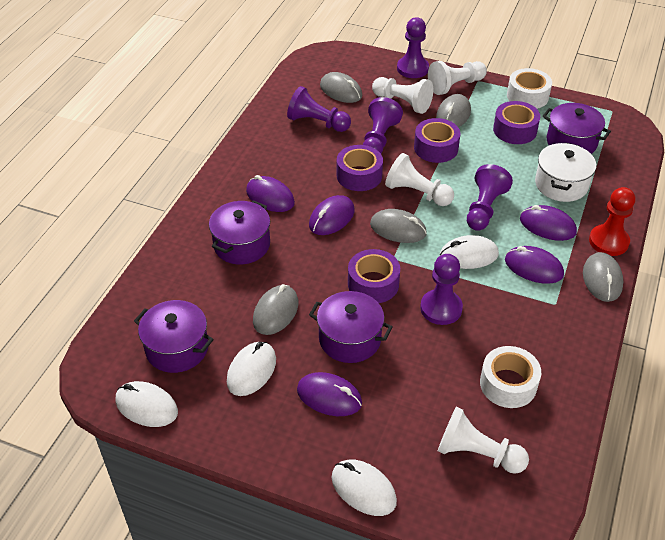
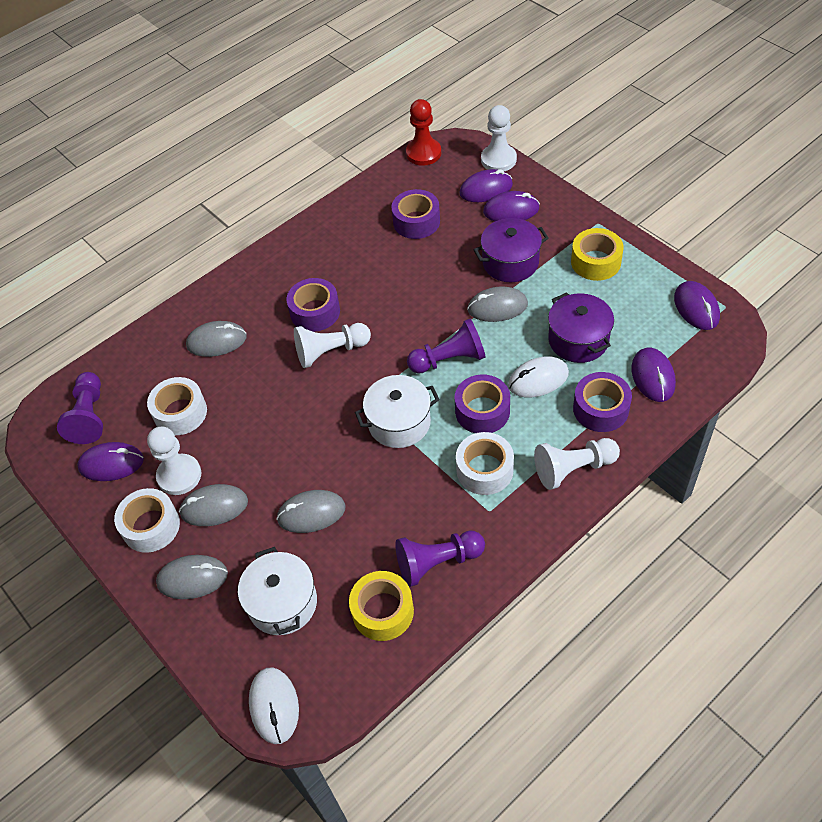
purple pawn: 5 -> 3
purple pot: 4 -> 2
white mouse: 4 -> 2
white pot: 1 -> 2
white tape: 2 -> 3
yellow tape: 0 -> 2

